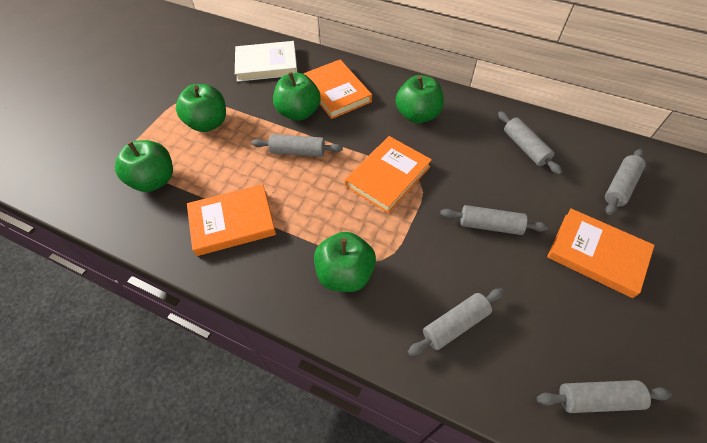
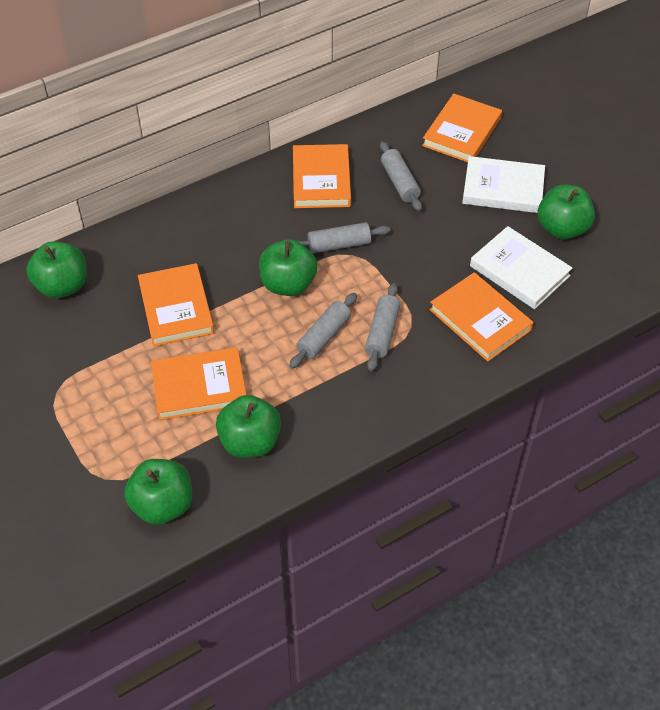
grey rolling pin: 6 -> 4
orange book: 4 -> 5
white book: 1 -> 2

